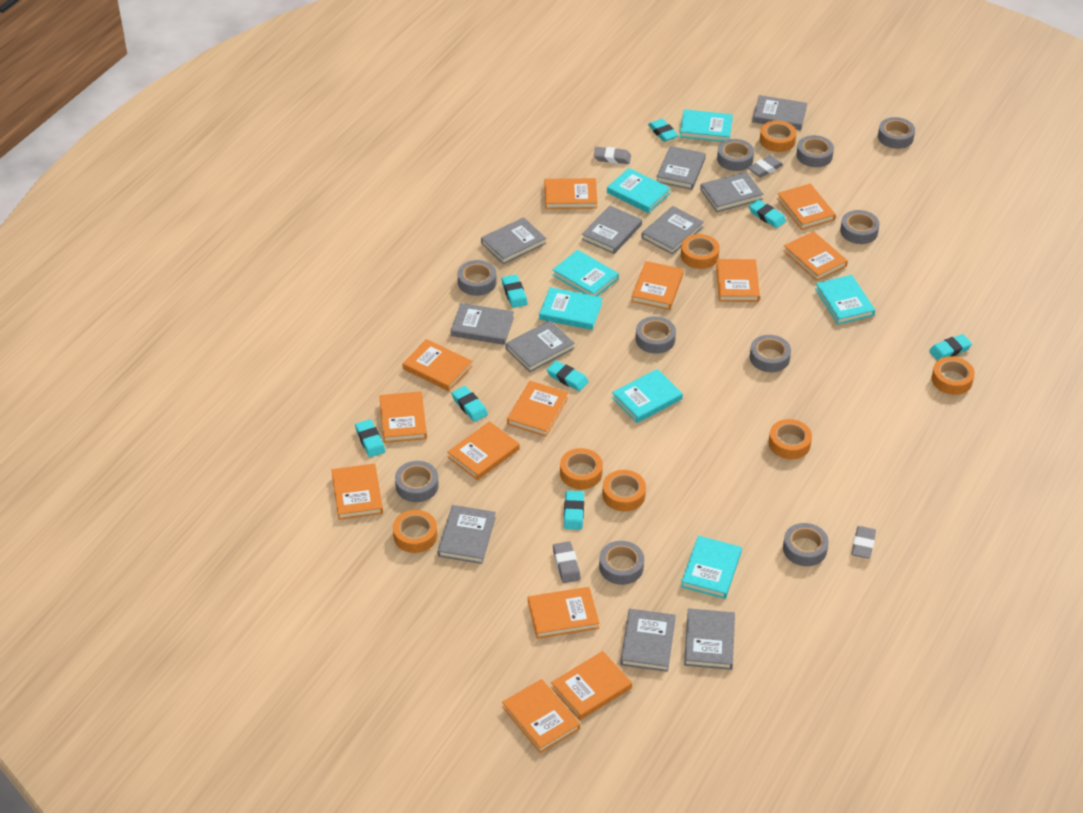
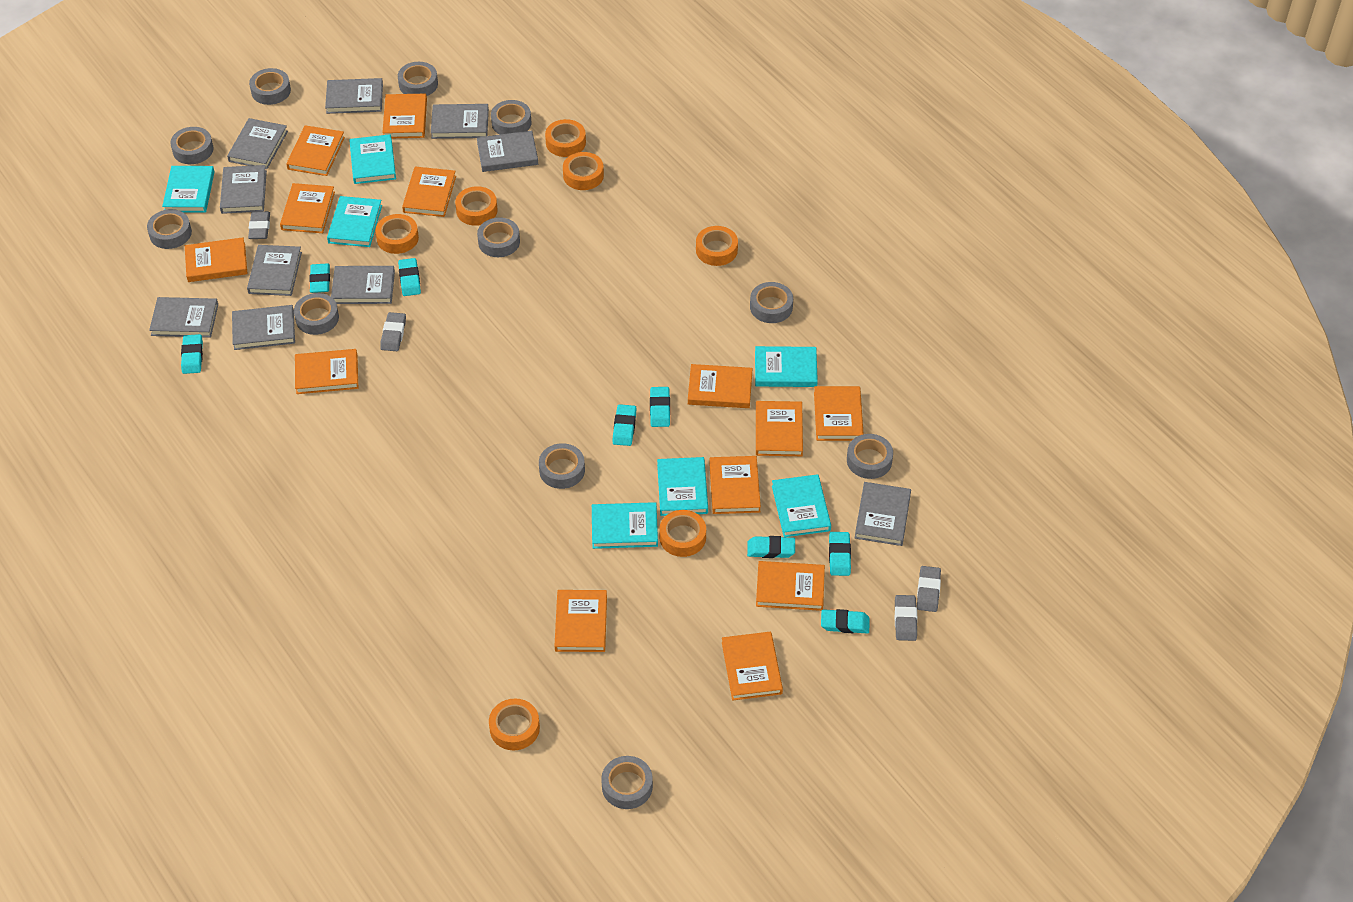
grey book: 11 -> 10
grey tape: 10 -> 11

